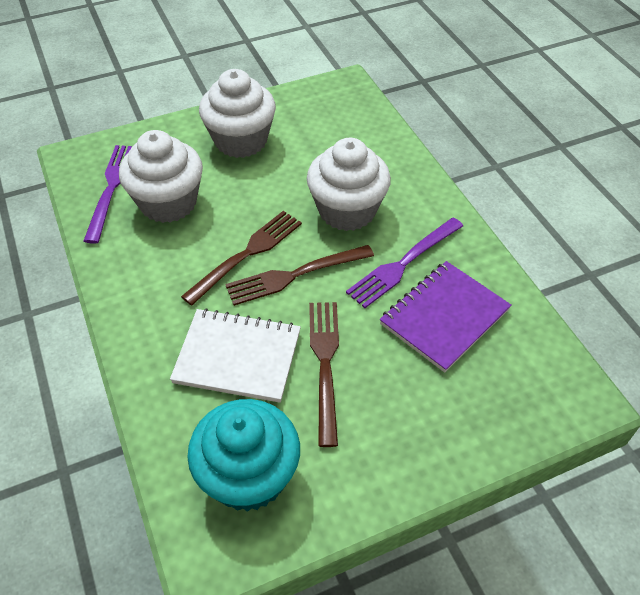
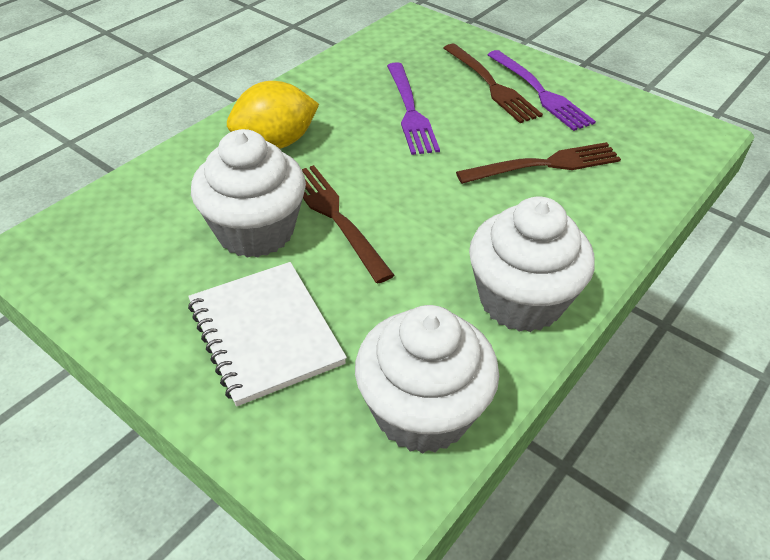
purple notebook: 1 -> 0
turquoise cupcake: 1 -> 0
yellow lemon: 0 -> 1

